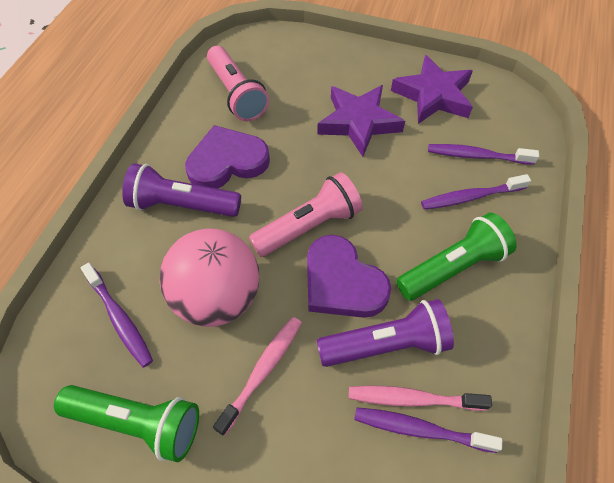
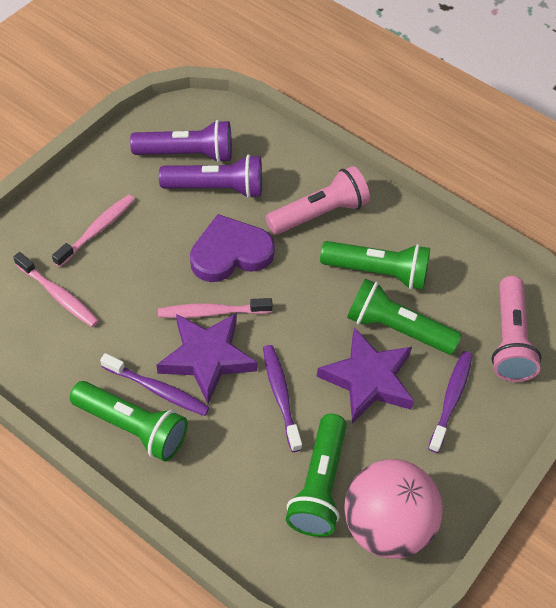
green flashlight: 2 -> 4
pink toothbrush: 2 -> 3
purple heart: 2 -> 1
purple toothbrush: 4 -> 3

